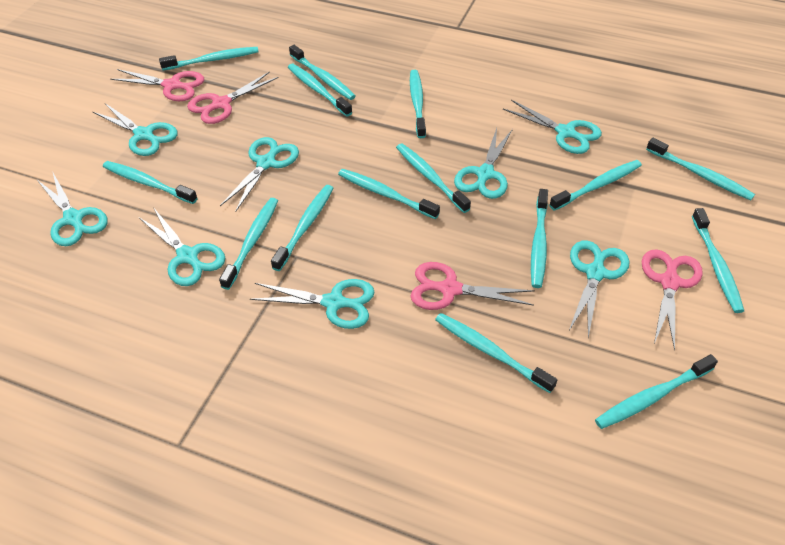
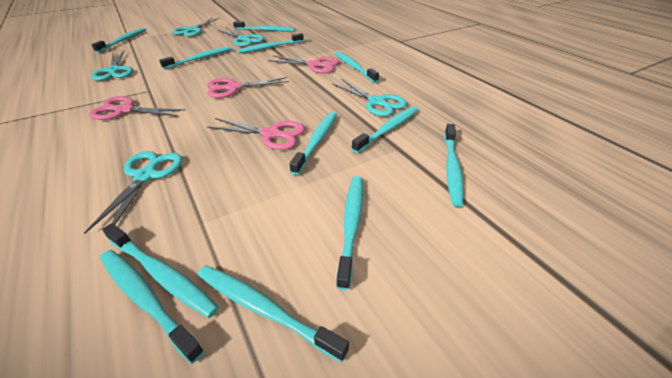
turquoise scissors: 8 -> 5
turquoise toothbrush: 15 -> 12

